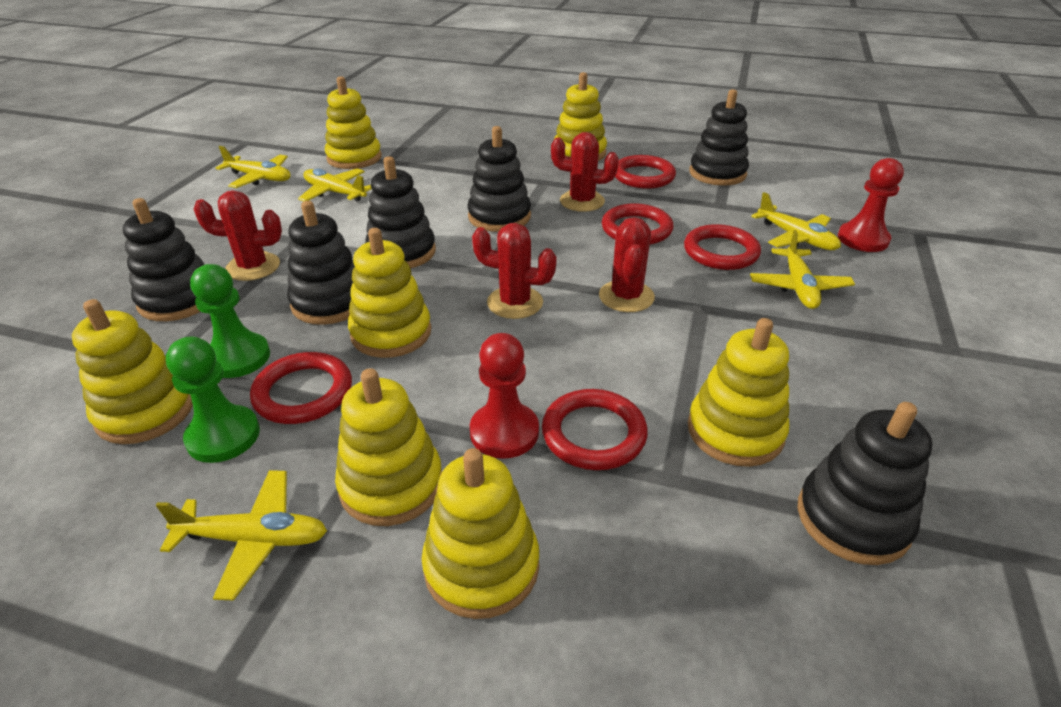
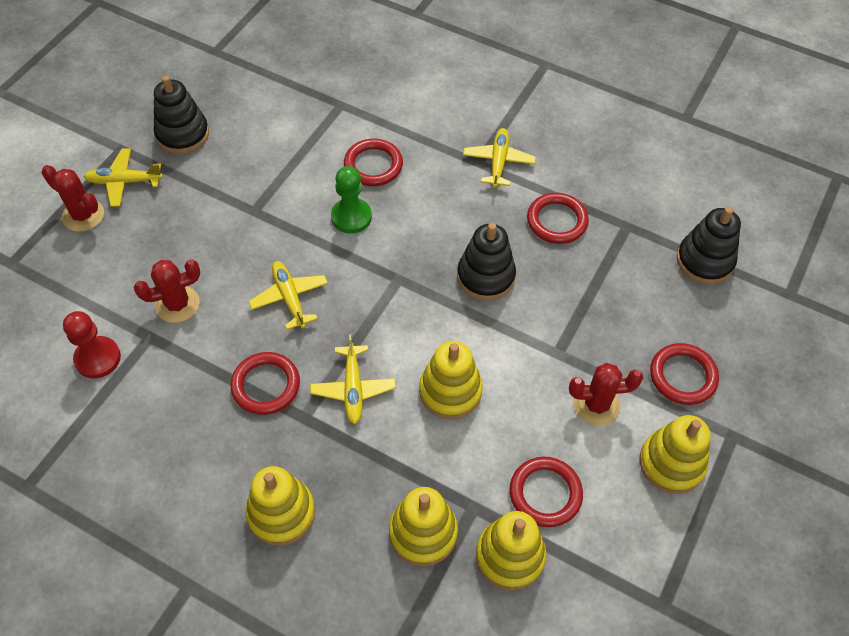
black stacking toy: 6 -> 3
green pawn: 2 -> 1
red cactus: 4 -> 3
red pawn: 2 -> 1
yellow plane: 5 -> 4
yellow stacking toy: 7 -> 5

